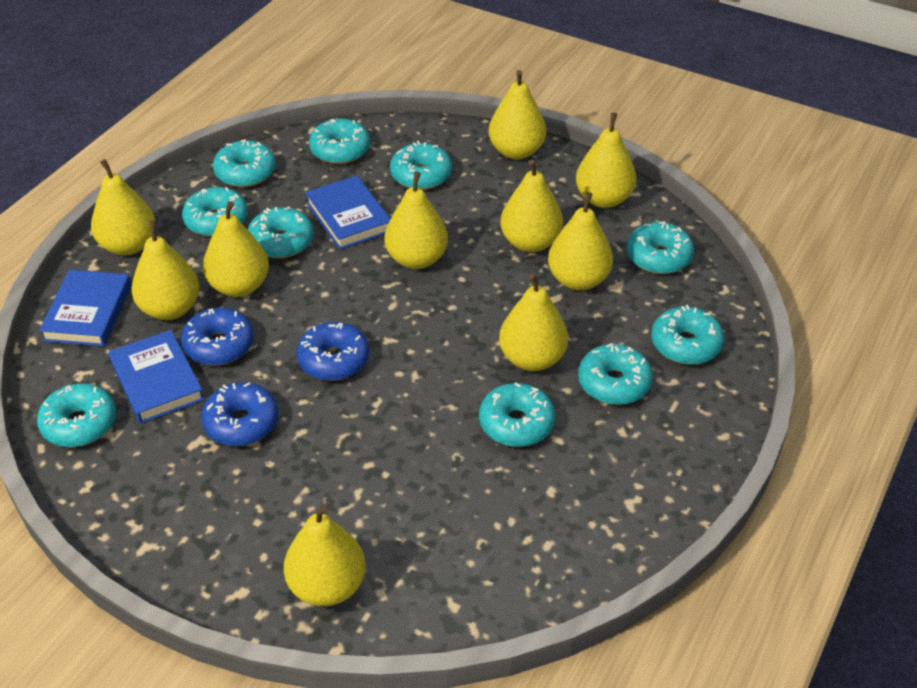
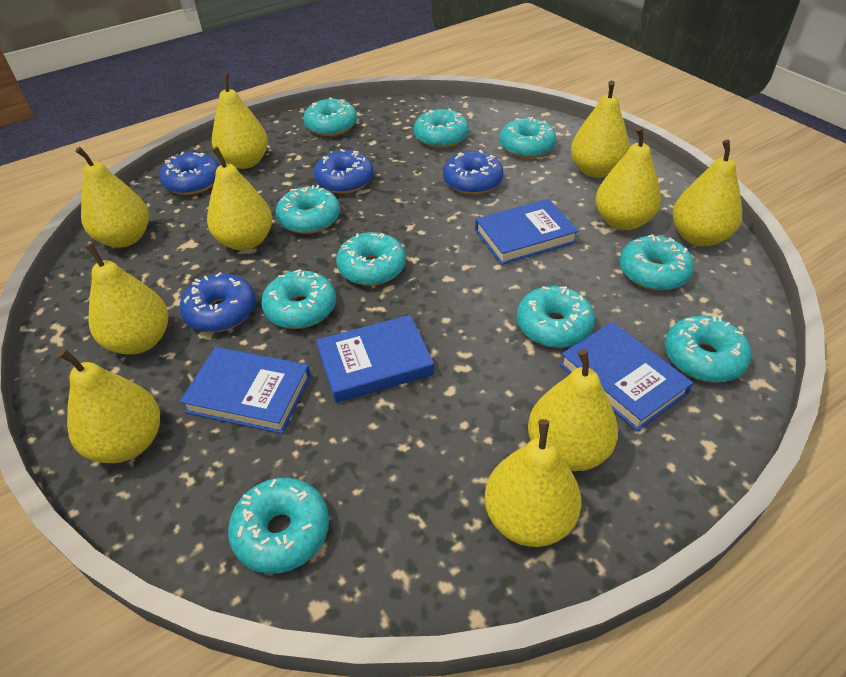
blue book: 3 -> 4
blue donut: 3 -> 4

